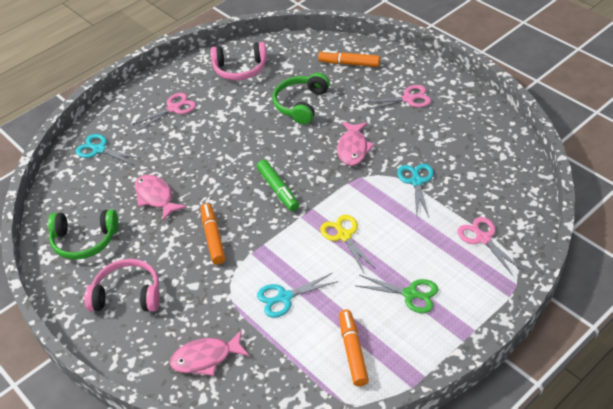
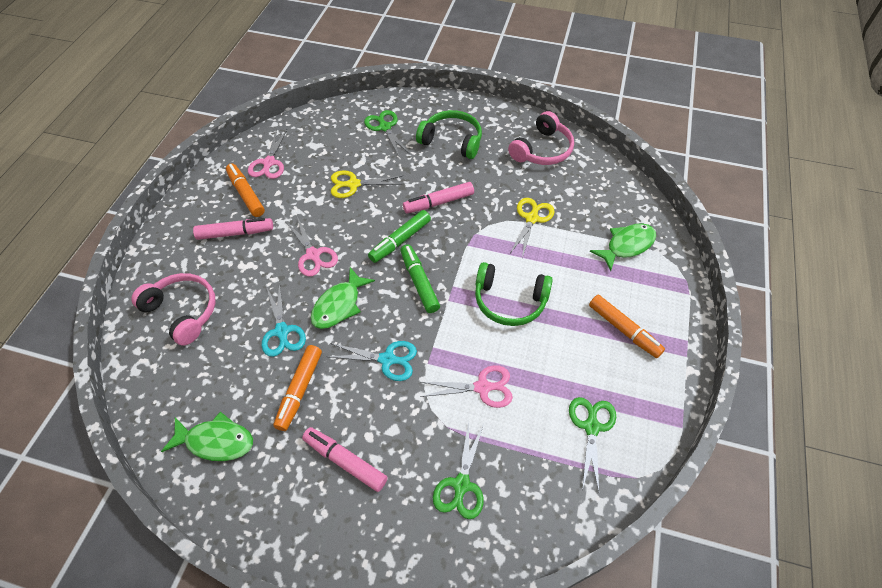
green fish: 0 -> 3
green marker: 1 -> 2
green scissors: 1 -> 3
pink fish: 3 -> 0
pink marker: 0 -> 3
turquoise scissors: 3 -> 2
yellow scissors: 1 -> 2

